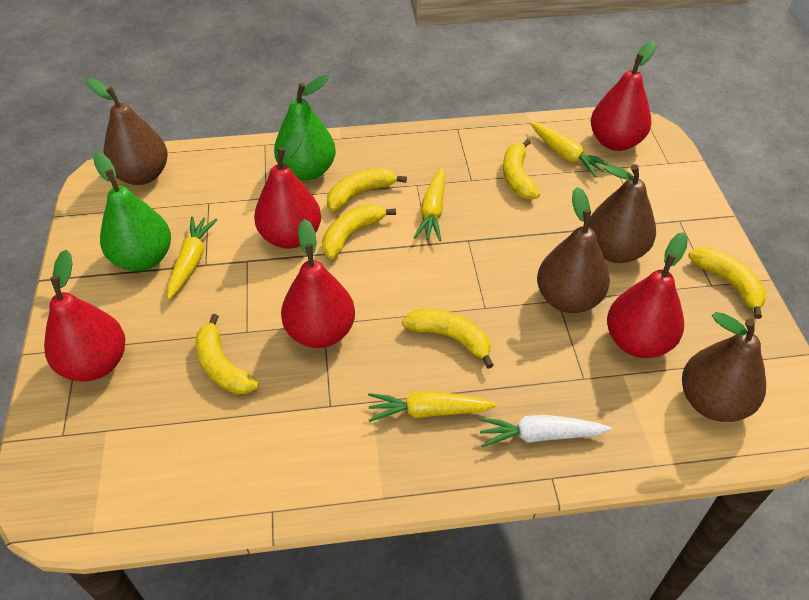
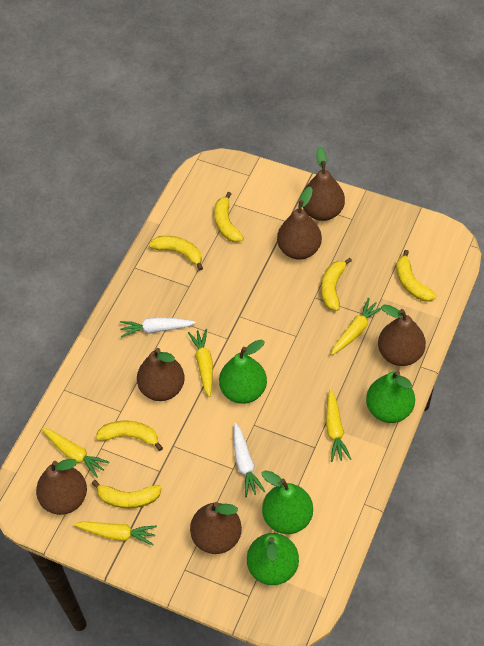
brown pear: 4 -> 6
green pear: 2 -> 4
red pear: 5 -> 0
white carrot: 1 -> 2
yellow carrot: 4 -> 5

